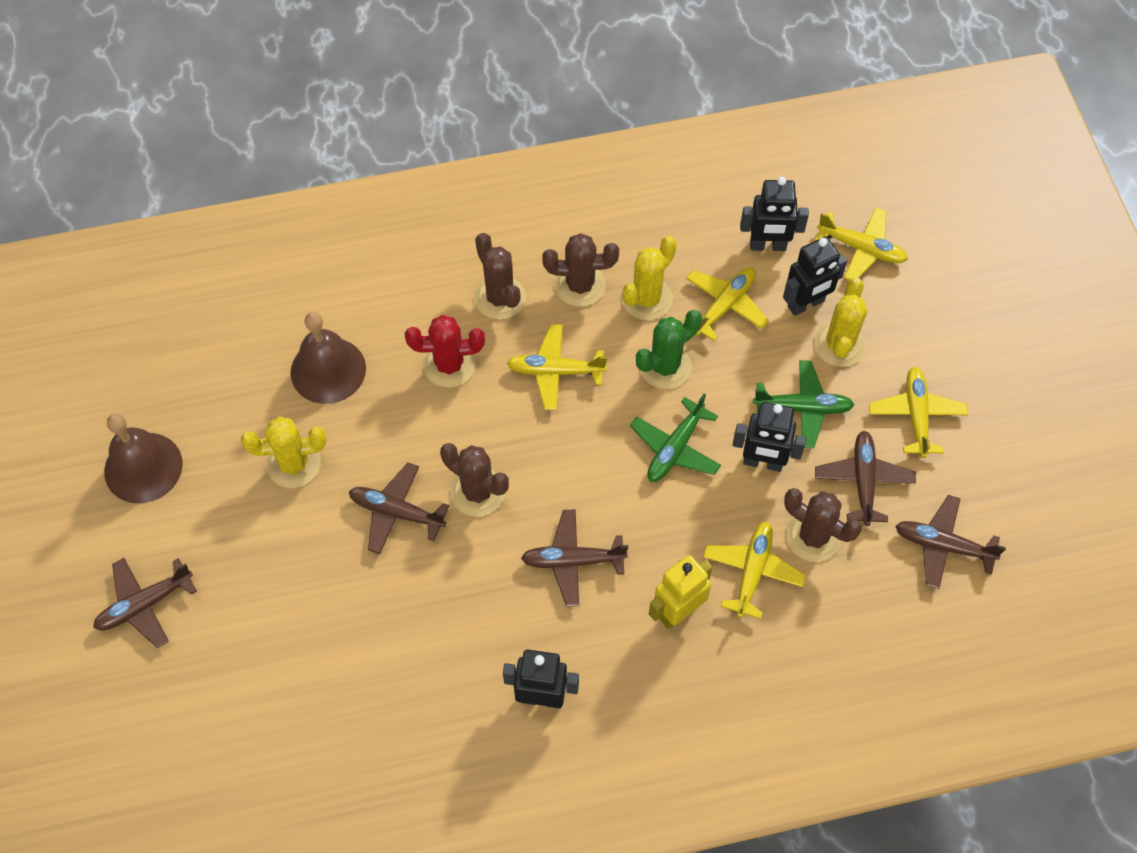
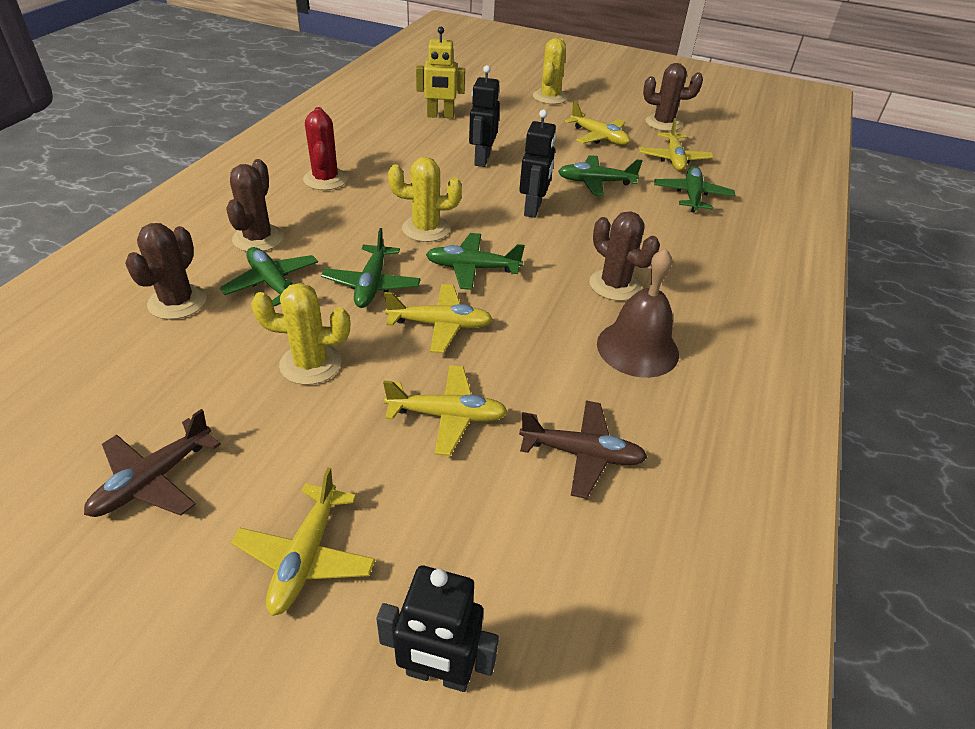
black robot: 4 -> 3
brown bell: 2 -> 1
brown plane: 5 -> 2
green cactus: 1 -> 0
green plane: 2 -> 5

